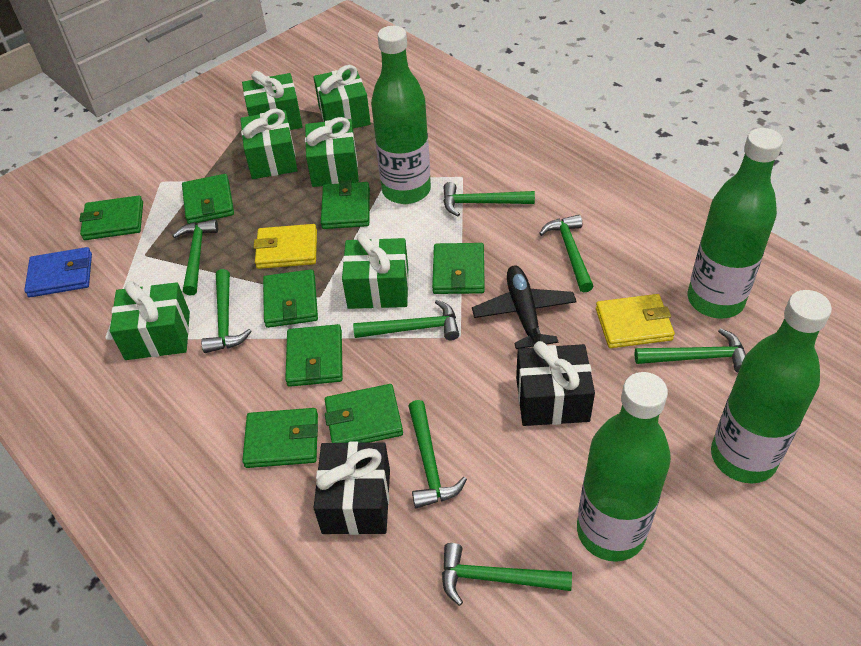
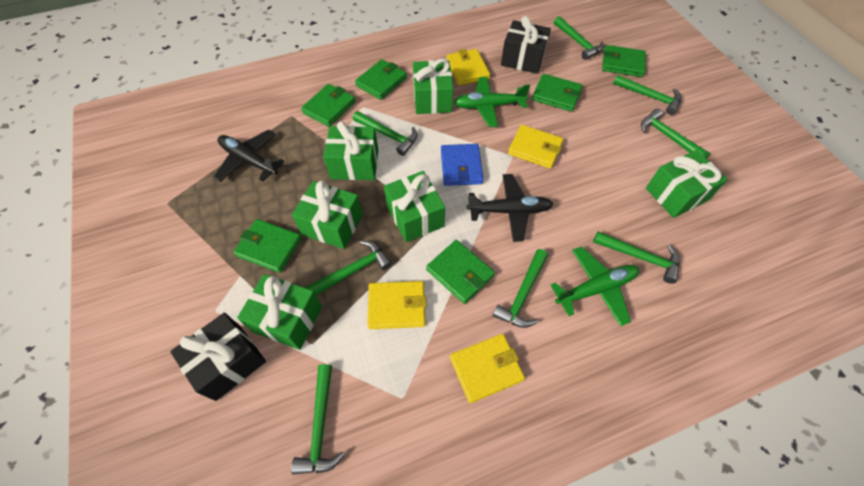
black plane: 1 -> 2
green bottle: 4 -> 0
green plane: 0 -> 2
green wallet: 8 -> 6
yellow wallet: 2 -> 4

